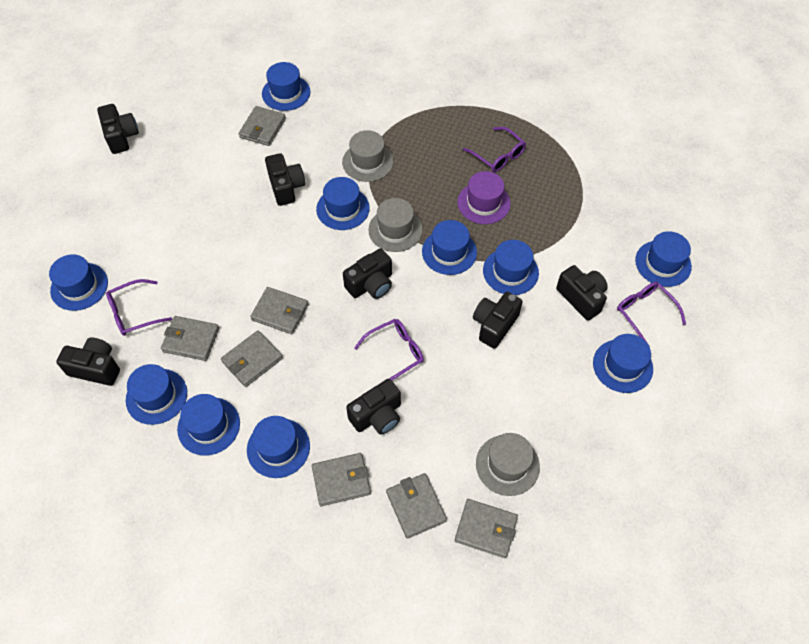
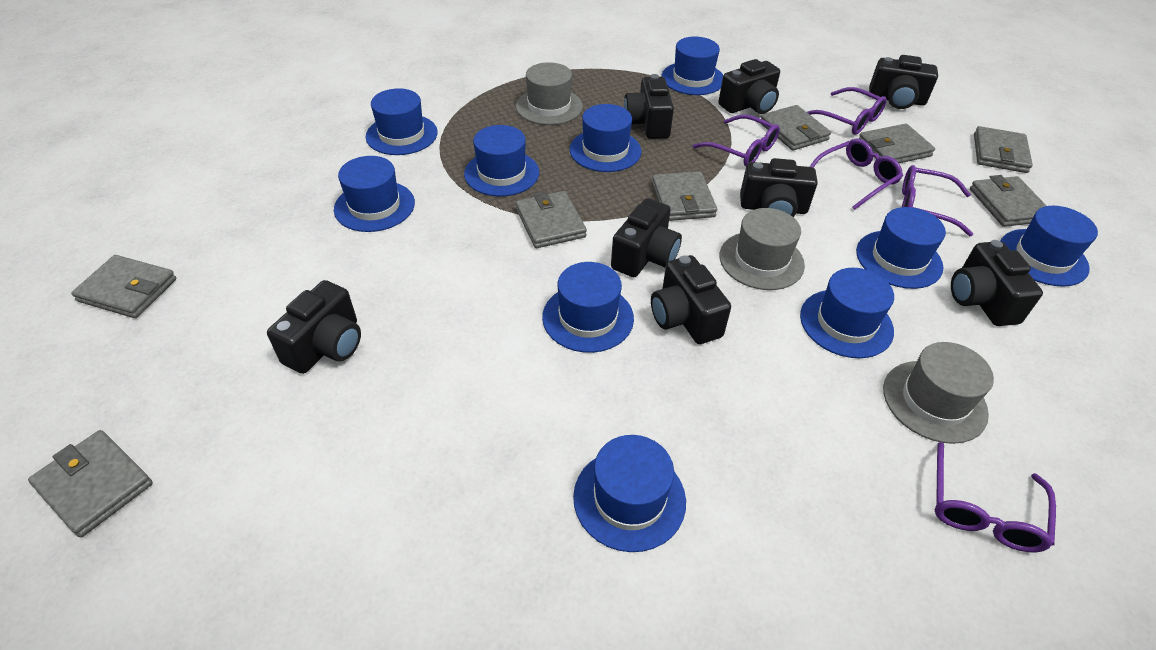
black camera: 7 -> 8
grey wallet: 7 -> 8
purple glasses: 4 -> 5
purple hat: 1 -> 0

